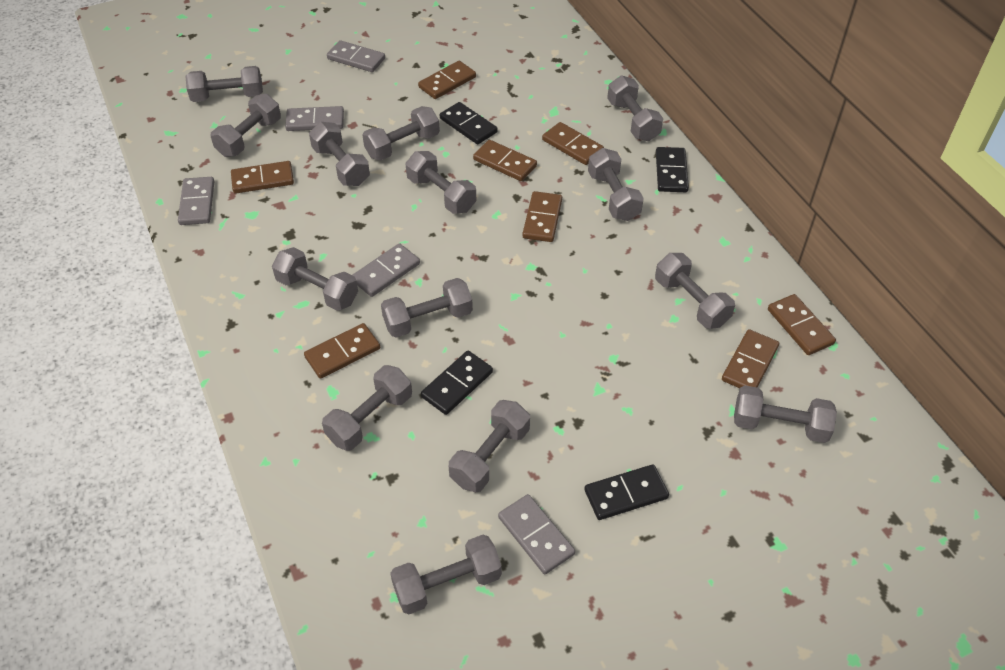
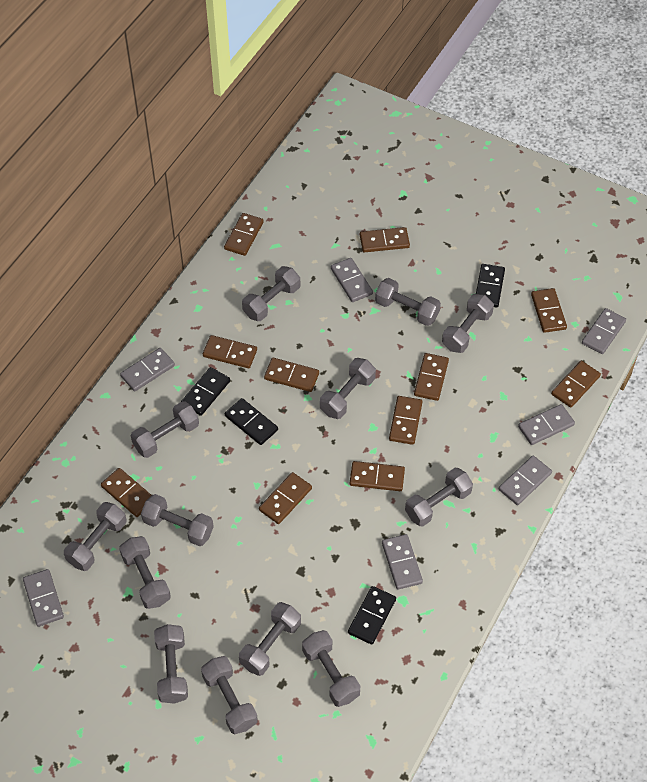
brown domino: 8 -> 11
grey domino: 5 -> 7
grey dumbbell: 14 -> 13

